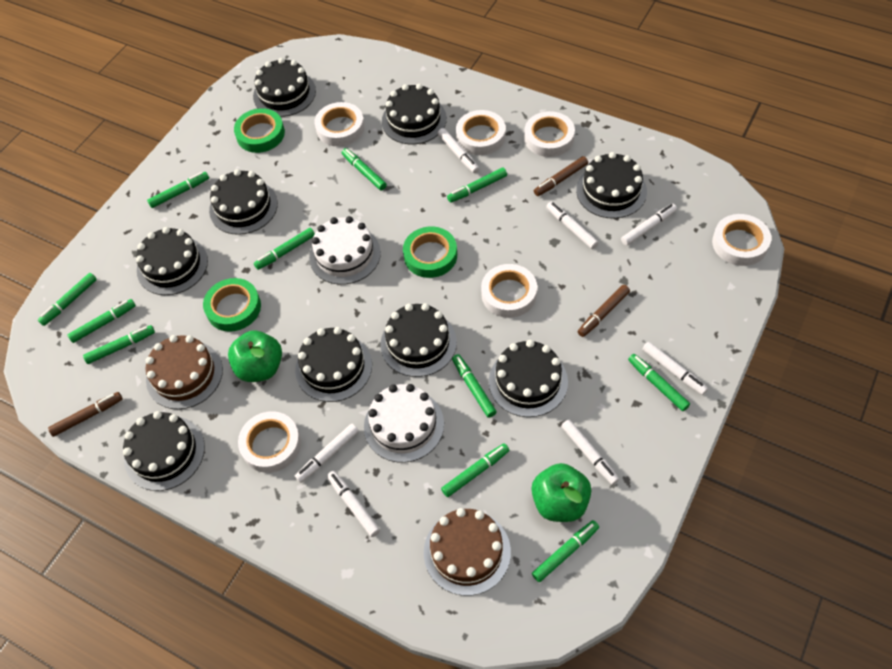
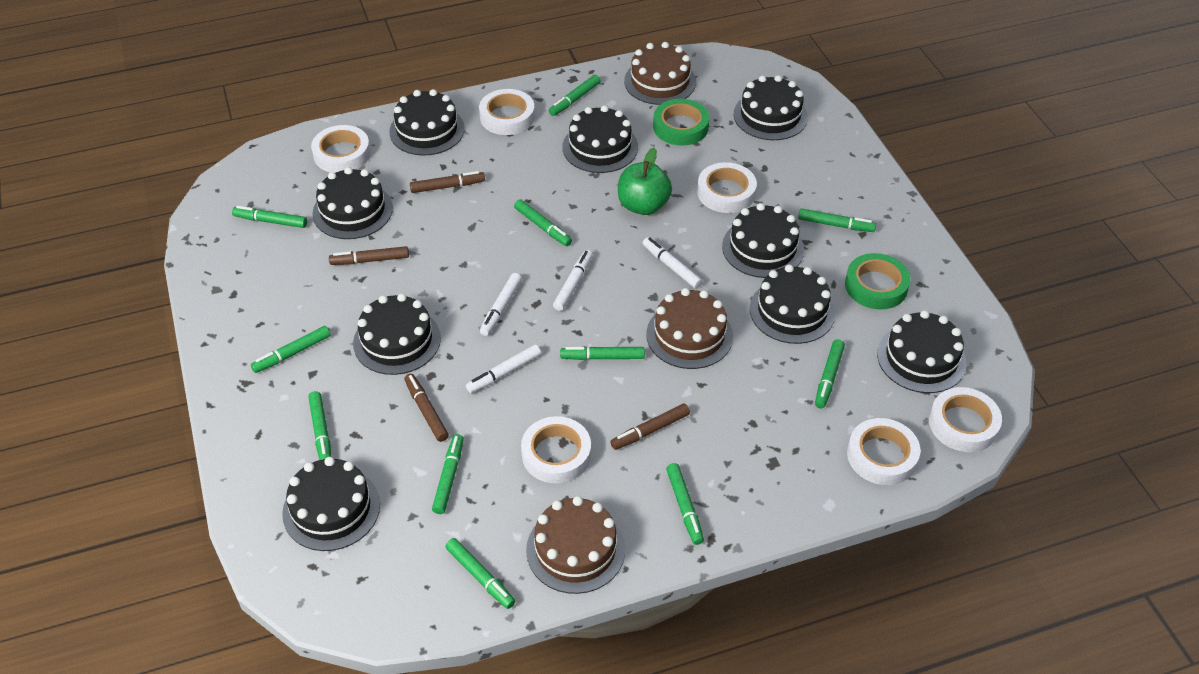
brown cake: 2 -> 3
brown marker: 3 -> 4
green apple: 2 -> 1
green tape: 3 -> 2
white cake: 2 -> 0
white marker: 7 -> 4

